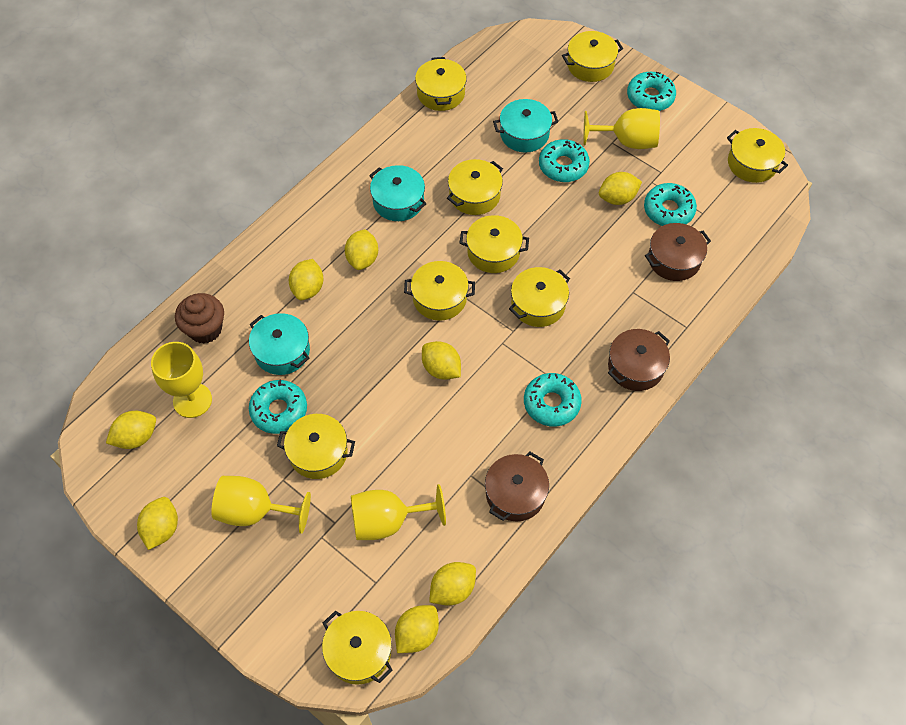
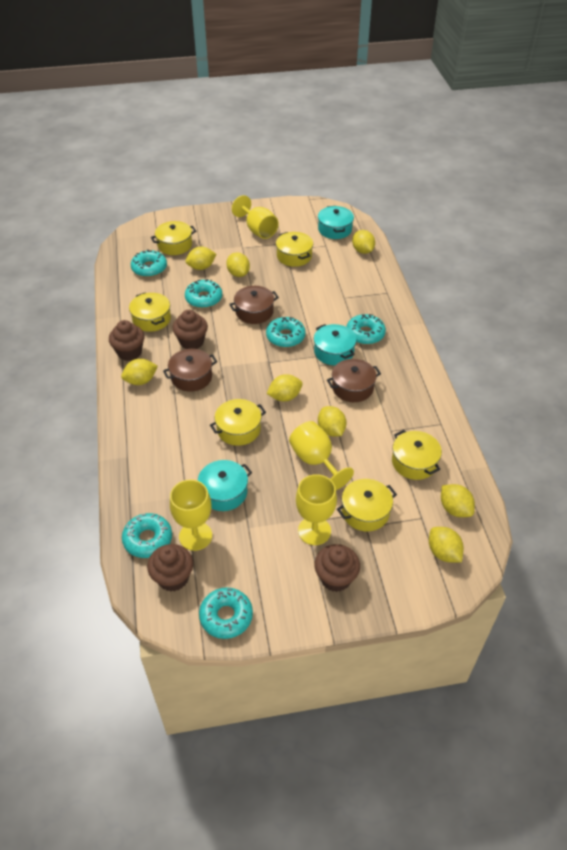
brown cupcake: 1 -> 4
turquoise donut: 5 -> 6
yellow pot: 9 -> 6

